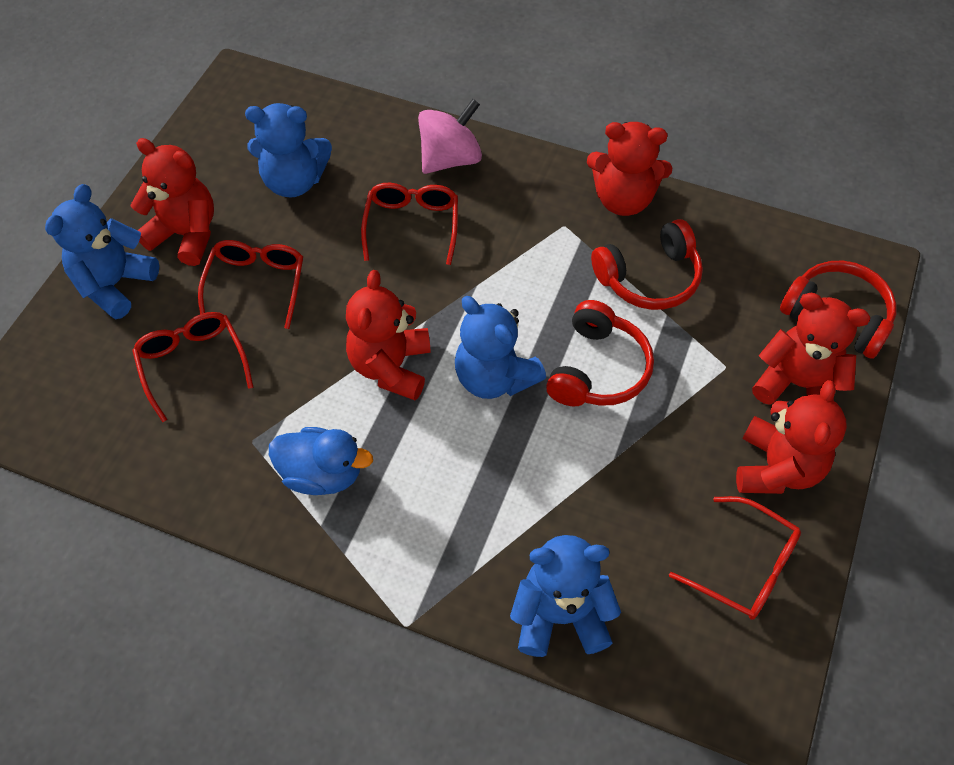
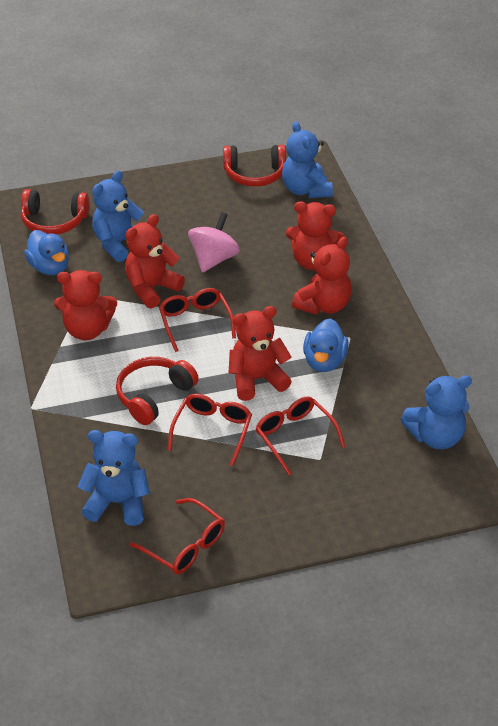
blue duck: 1 -> 2

